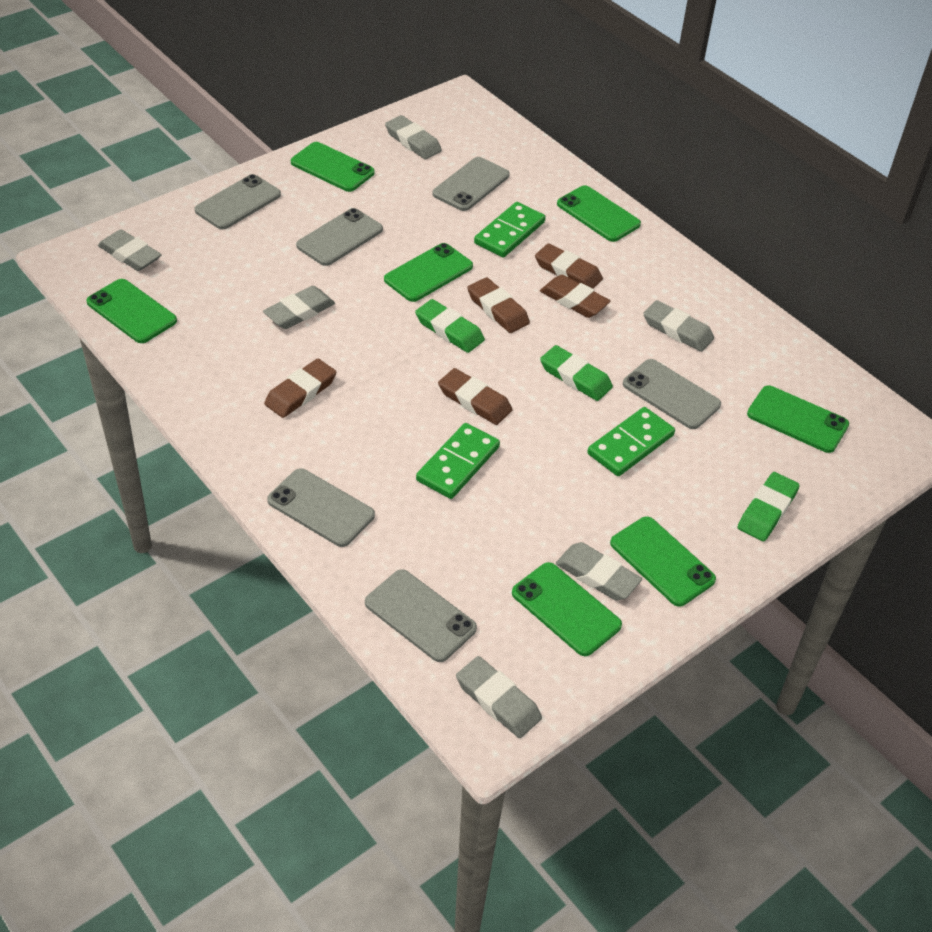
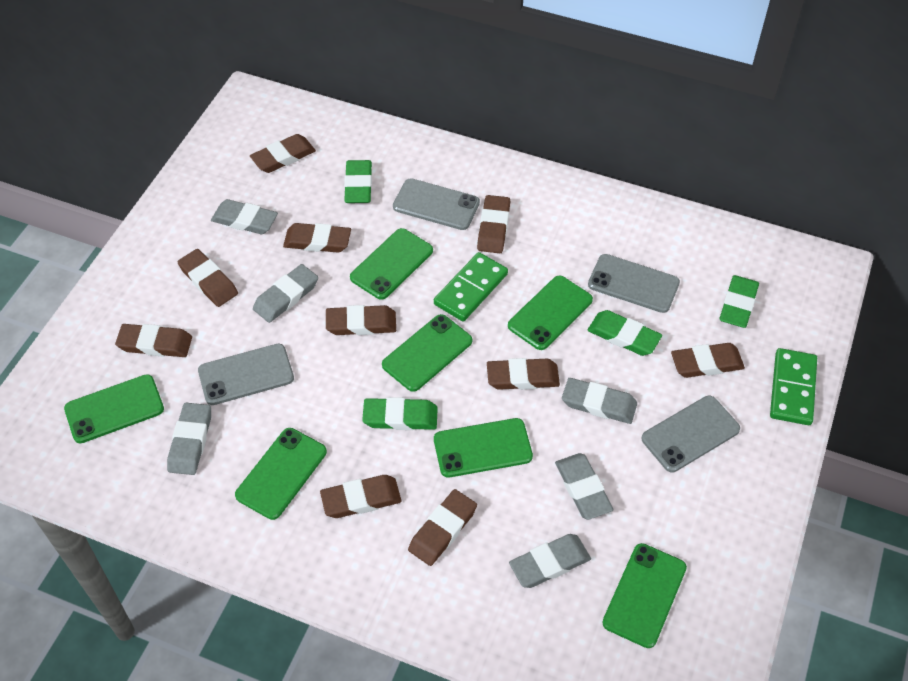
brown eraser: 5 -> 10
green domino: 3 -> 2
green eraser: 3 -> 4
grey phone: 6 -> 4

